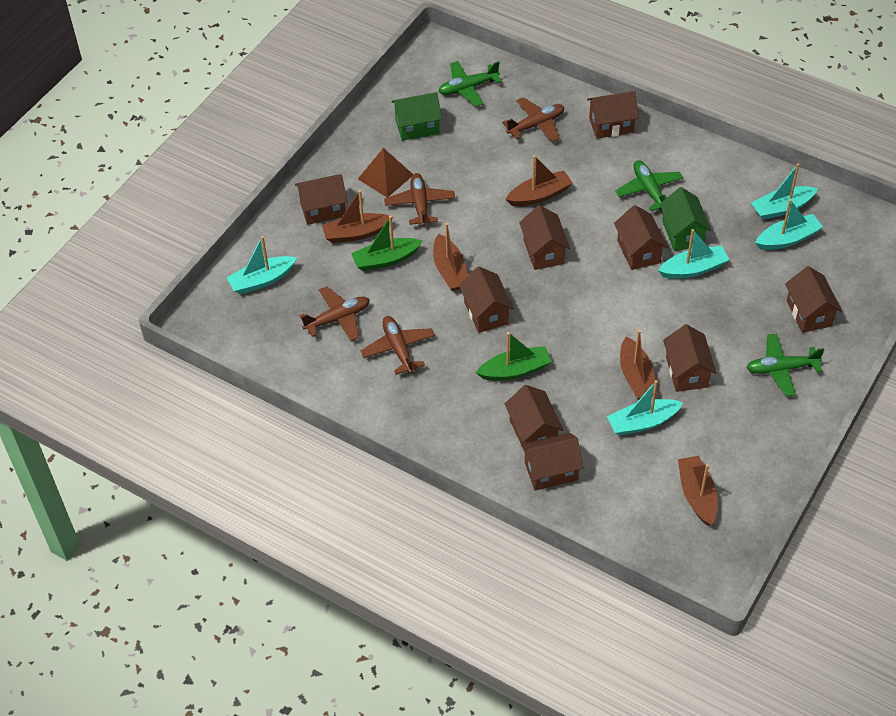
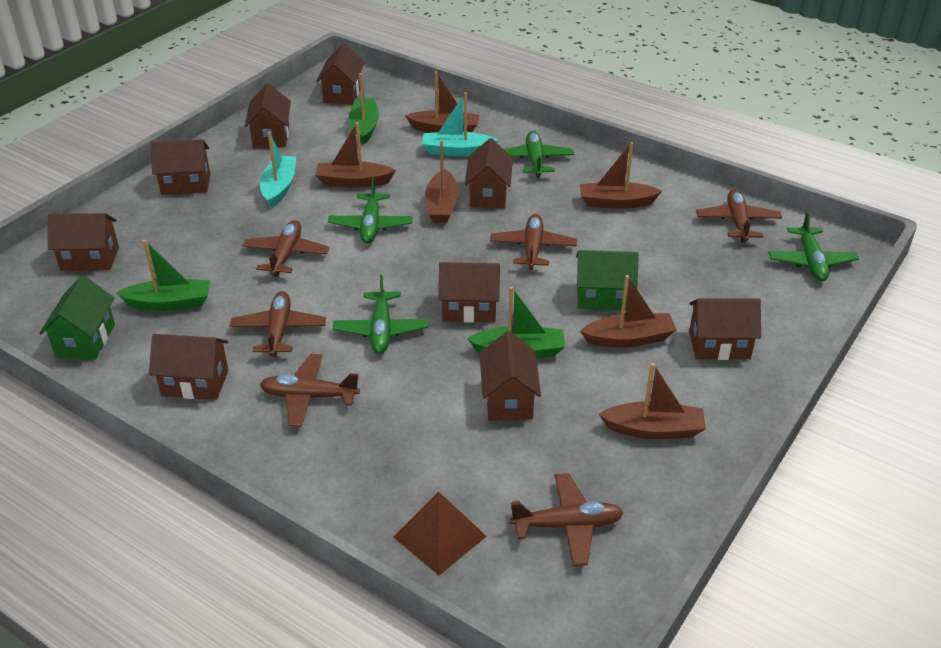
brown boat: 5 -> 6
brown plane: 4 -> 6
green boat: 2 -> 3
green plane: 3 -> 4
turquoise boat: 5 -> 2

